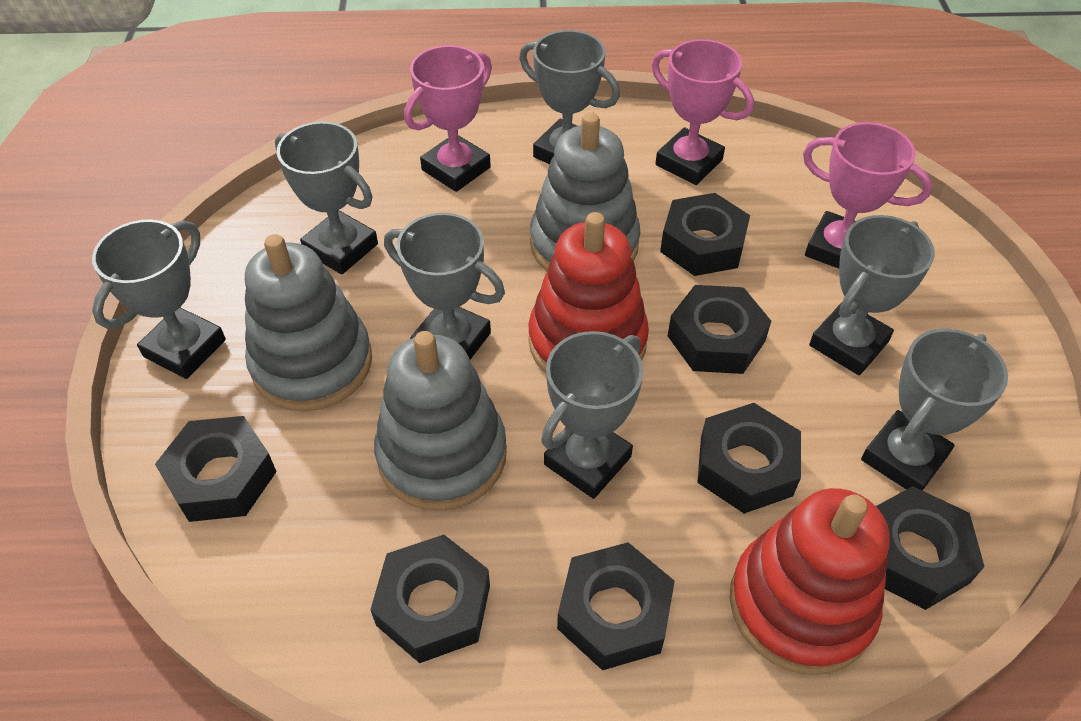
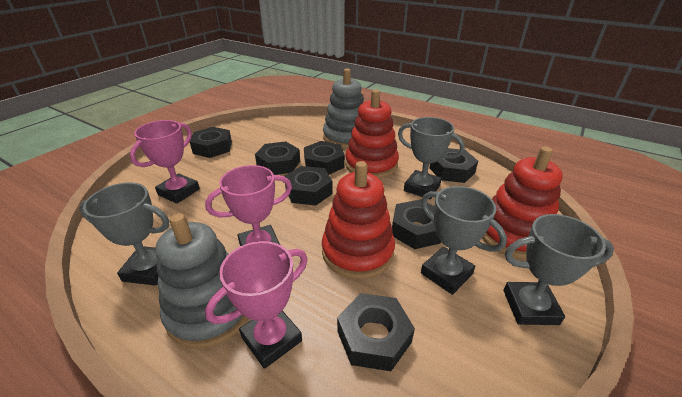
grey stacking toy: 3 -> 2
grey trophy: 7 -> 4
red stacking toy: 2 -> 3

